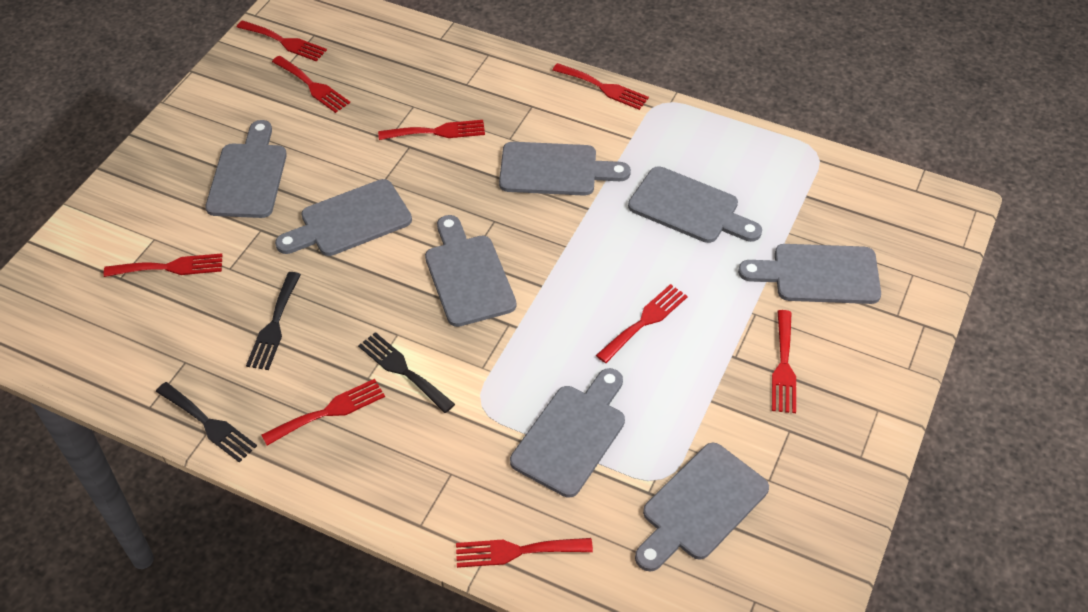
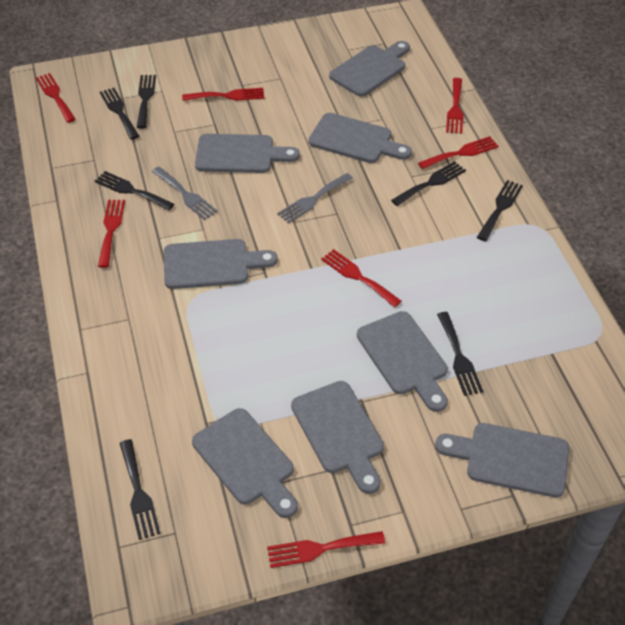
black fork: 3 -> 7
grey fork: 0 -> 2
red fork: 9 -> 7

